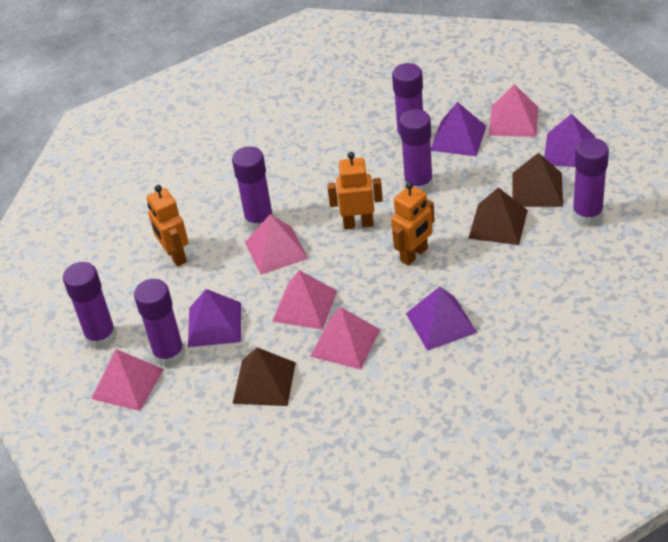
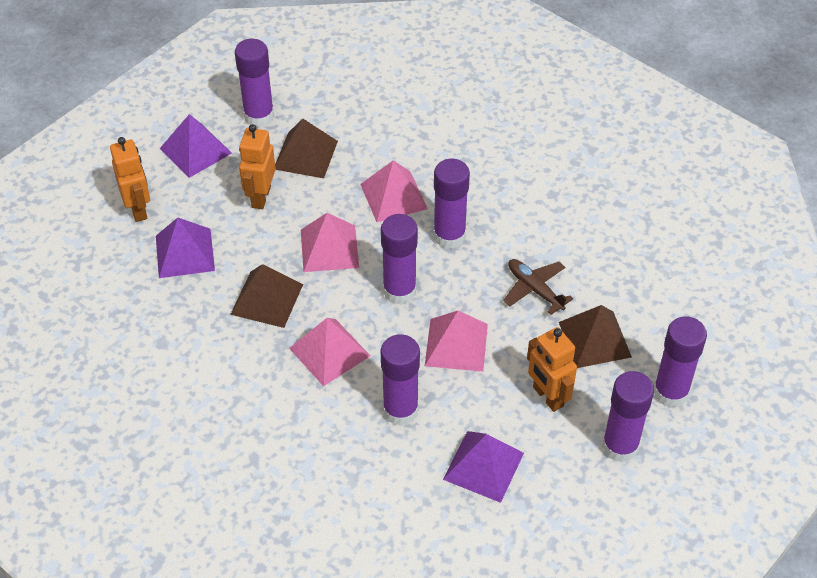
brown plane: 0 -> 1
pink pyramid: 5 -> 4
purple pyramid: 4 -> 3

